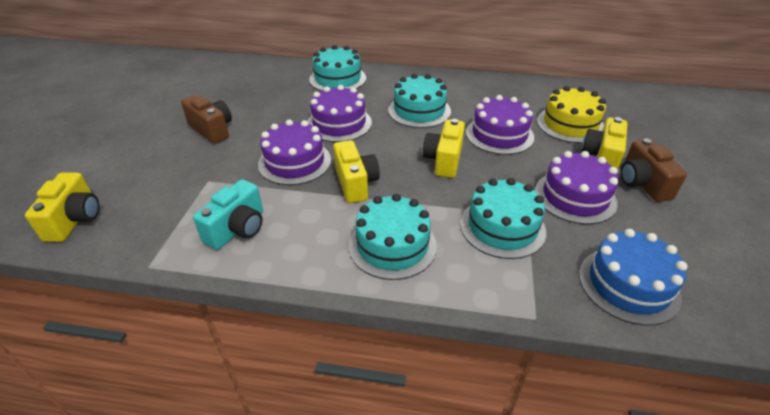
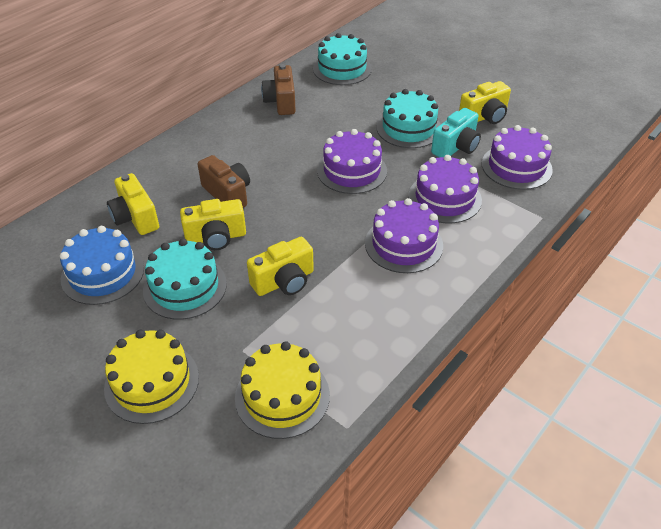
turquoise cake: 4 -> 3
yellow cake: 1 -> 2

